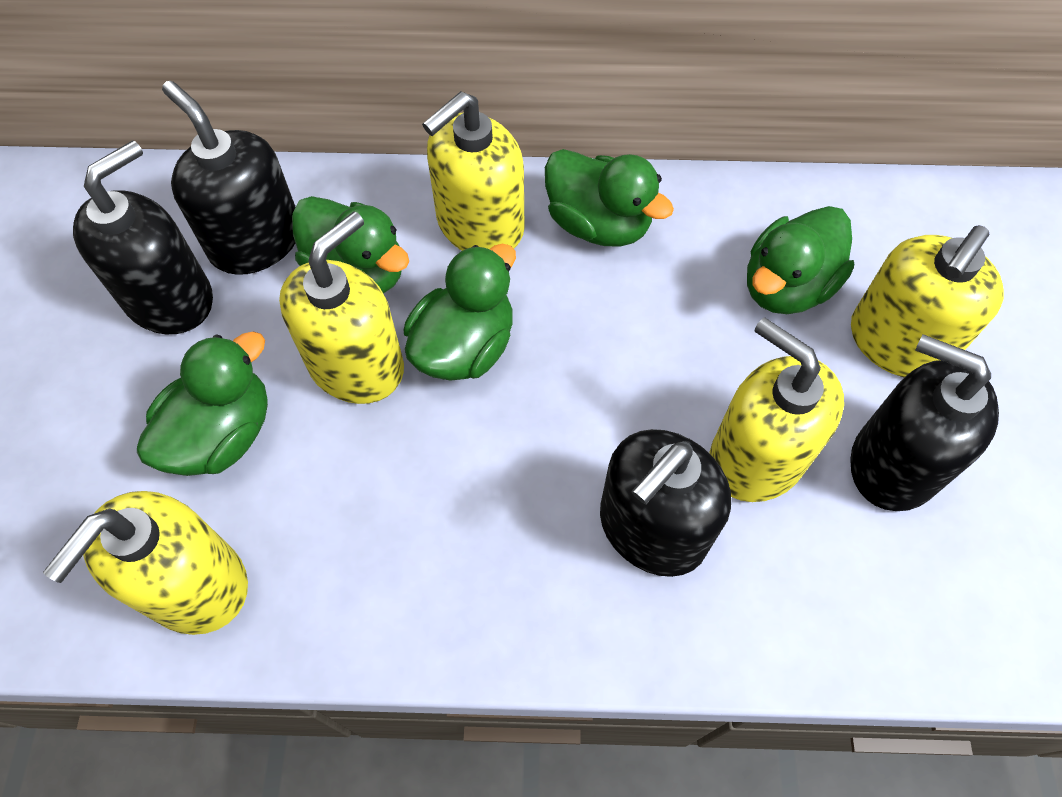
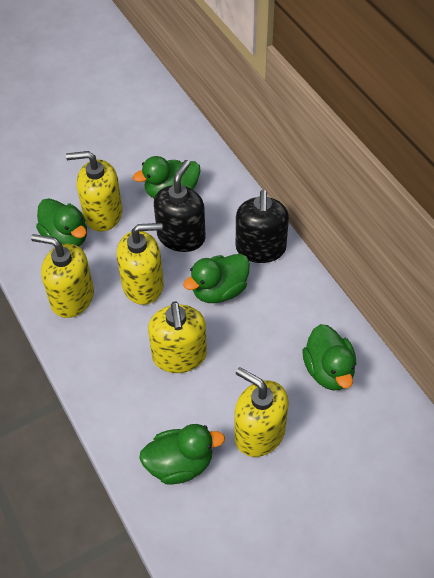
black soap dispenser: 4 -> 2

